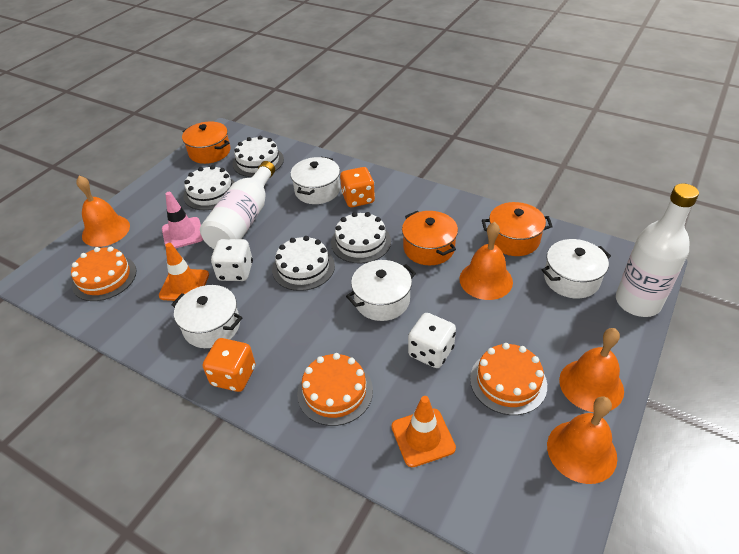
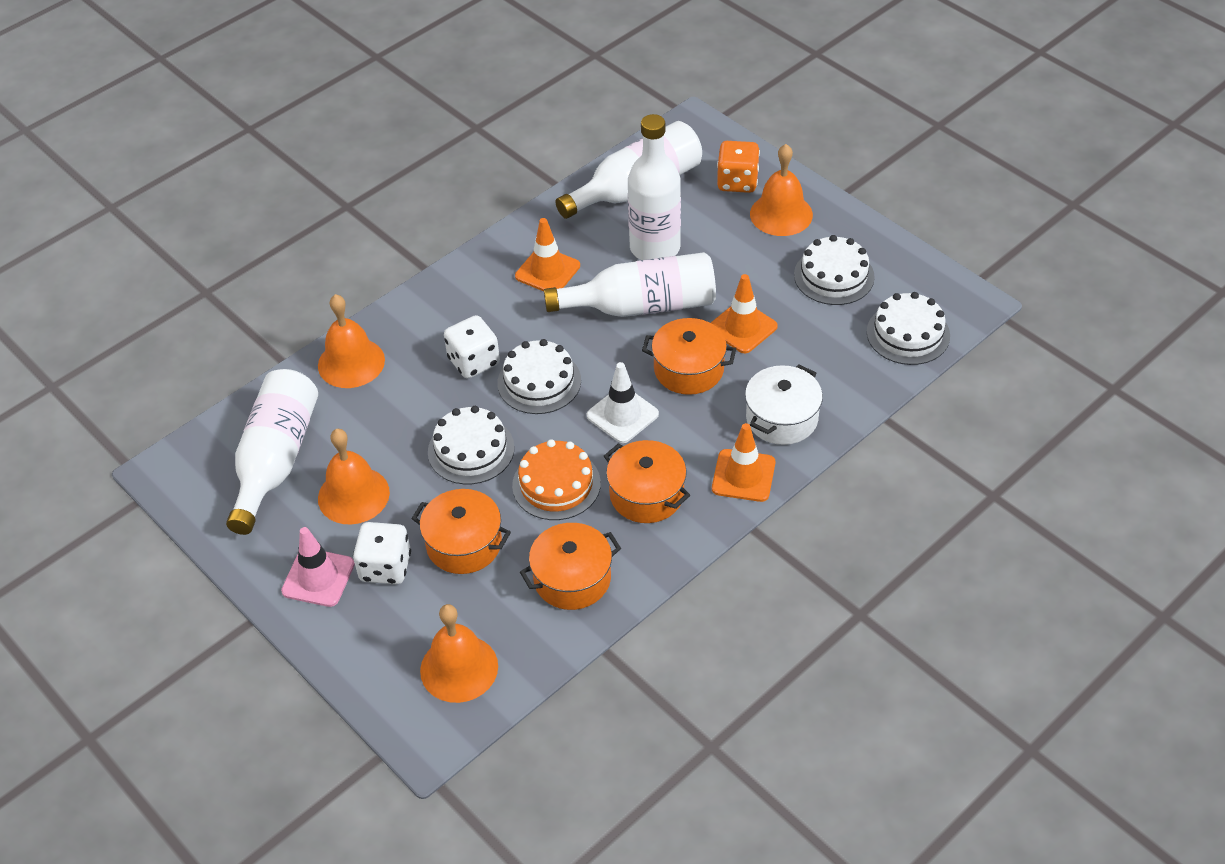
orange cake: 3 -> 1
orange dice: 2 -> 1
orange pot: 3 -> 4
orange traffic cone: 2 -> 3
white bottle: 2 -> 4
white pot: 4 -> 1
white traffic cone: 0 -> 1

